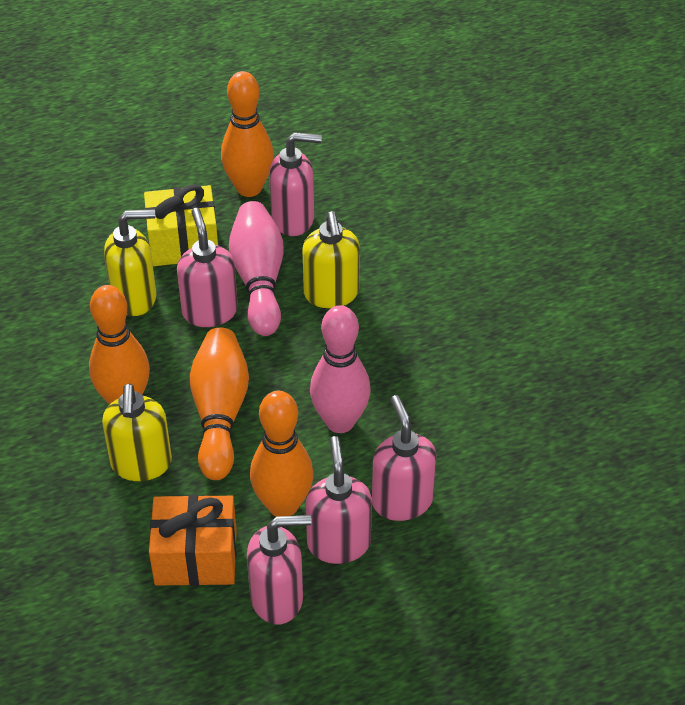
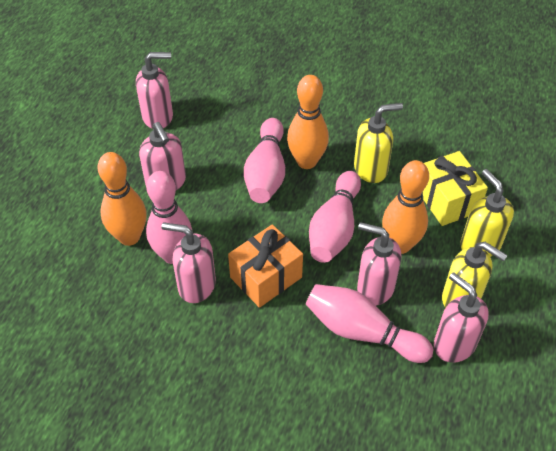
orange bowling pin: 4 -> 3
pink bowling pin: 2 -> 4

